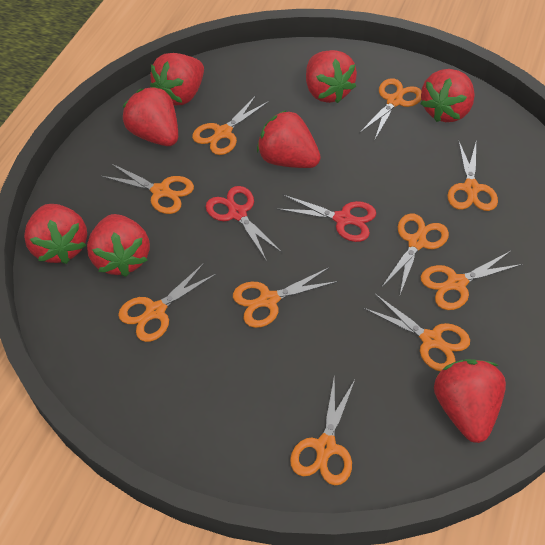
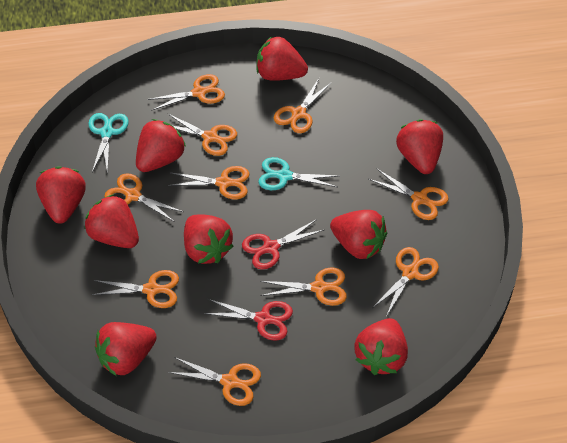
red strawberry: 8 -> 9
turquoise scissors: 0 -> 2

